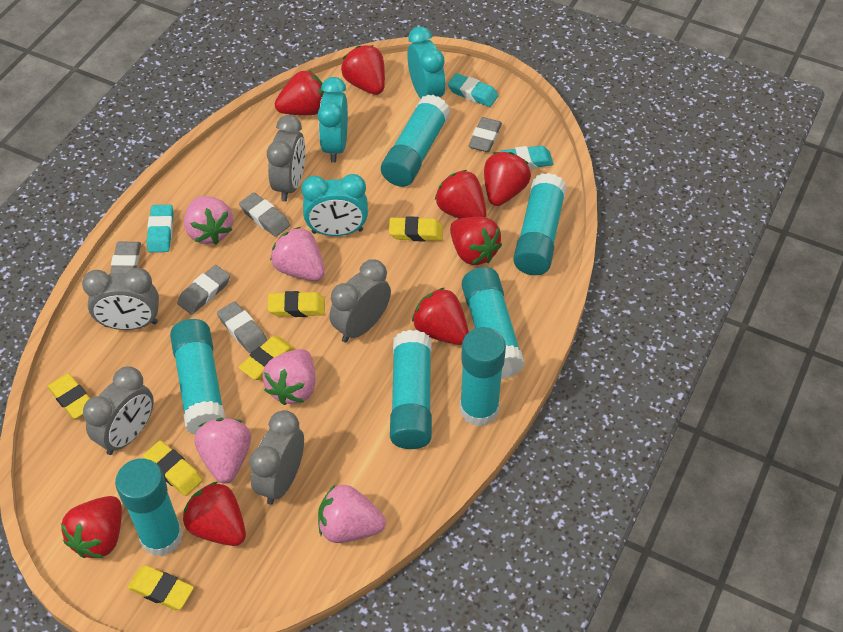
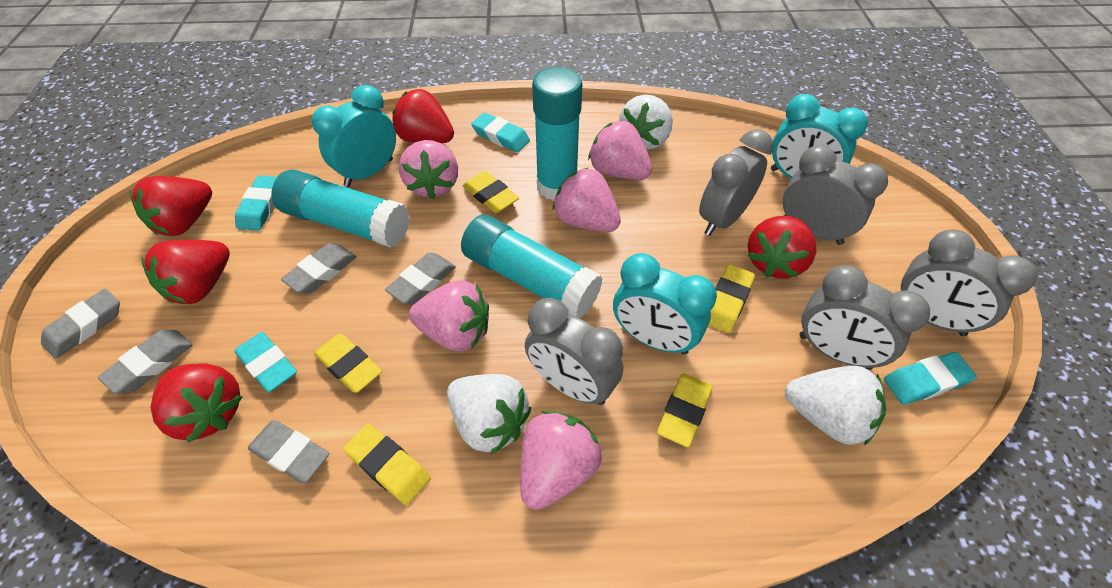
red strawberry: 8 -> 5
turquoise eraser: 3 -> 4
turquoise glue stick: 7 -> 3
white strawberry: 0 -> 3
yellow eraser: 6 -> 5

